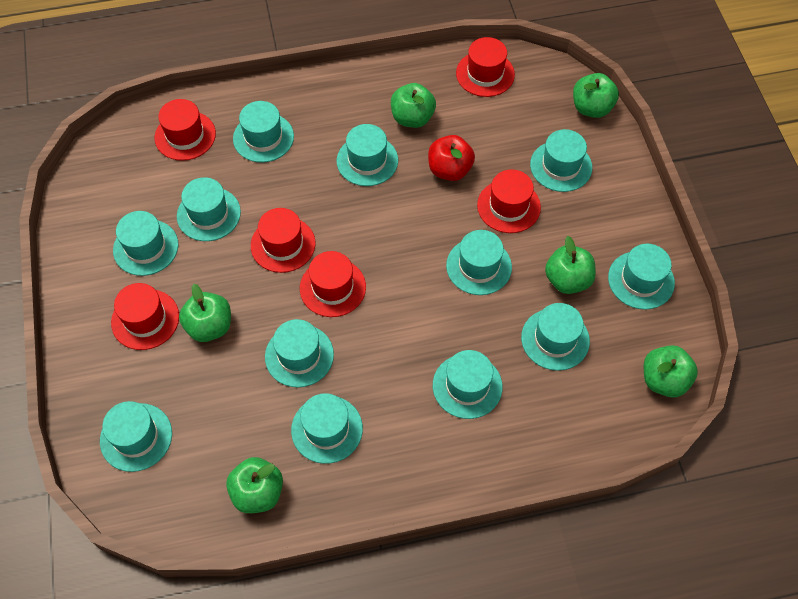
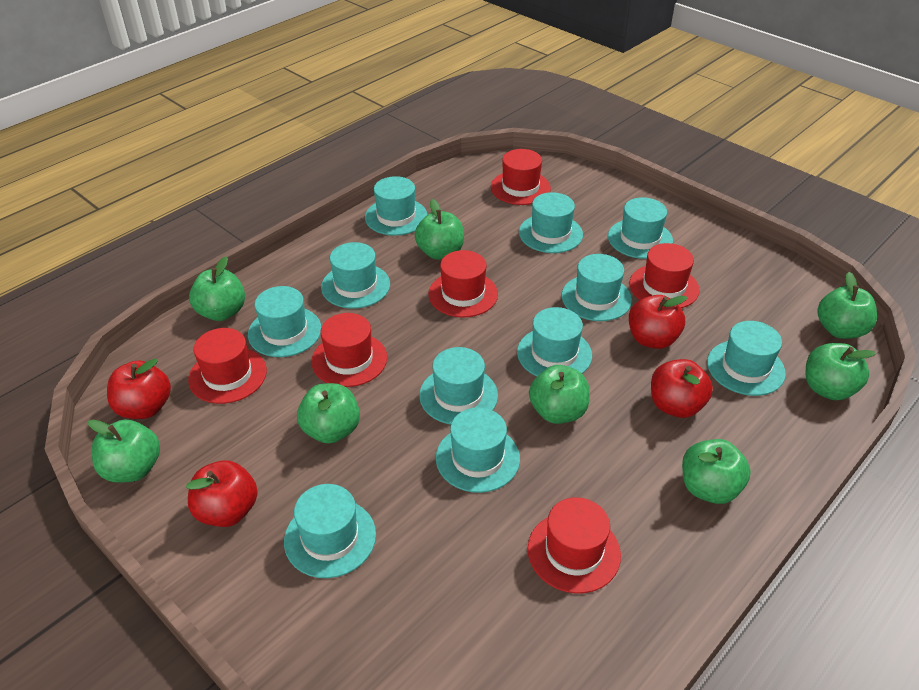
green apple: 6 -> 8
red apple: 1 -> 4
turquoise hat: 12 -> 11

